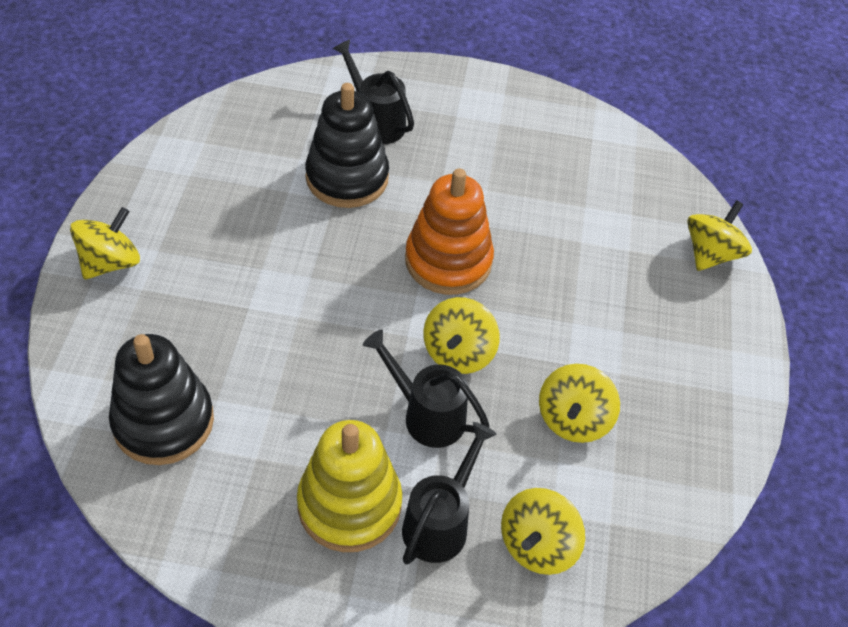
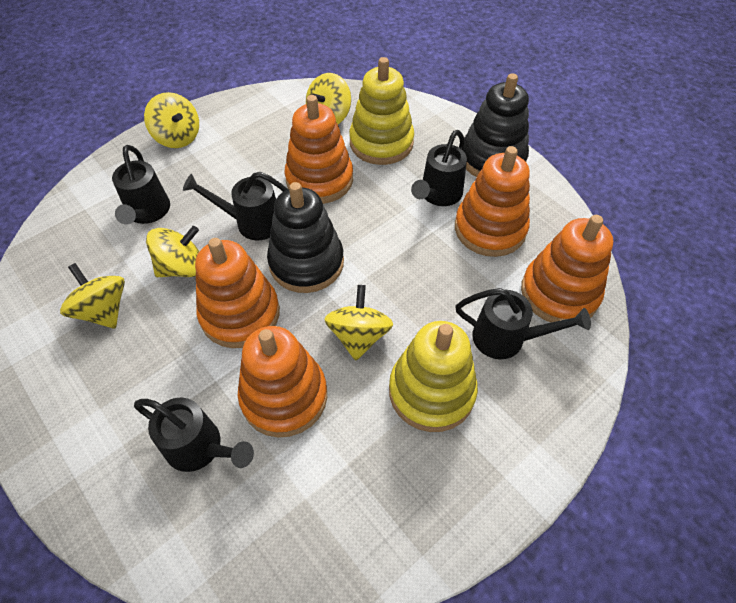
black watering can: 3 -> 5
orange stacking toy: 1 -> 5
yellow stacking toy: 1 -> 2

